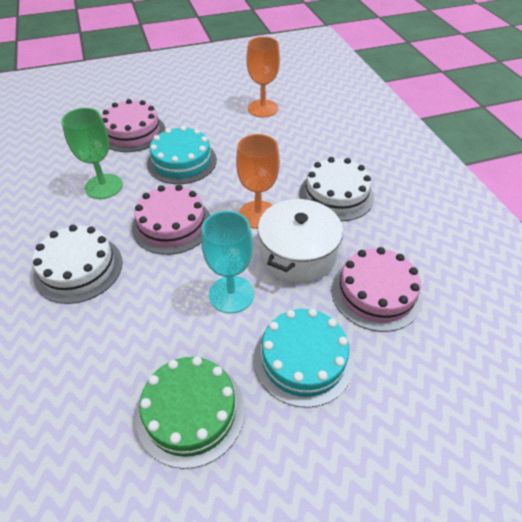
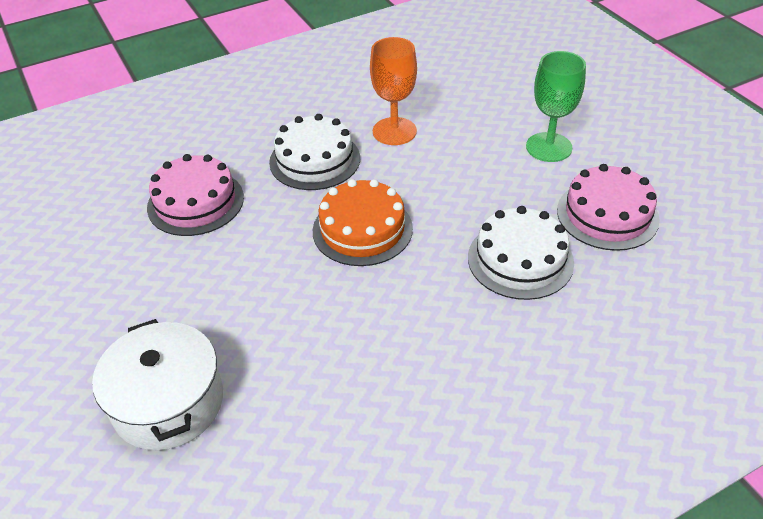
green cake: 1 -> 0
orange cake: 0 -> 1
orange goblet: 2 -> 1
pink cake: 3 -> 2
turquoise cake: 2 -> 0
turquoise goblet: 1 -> 0

